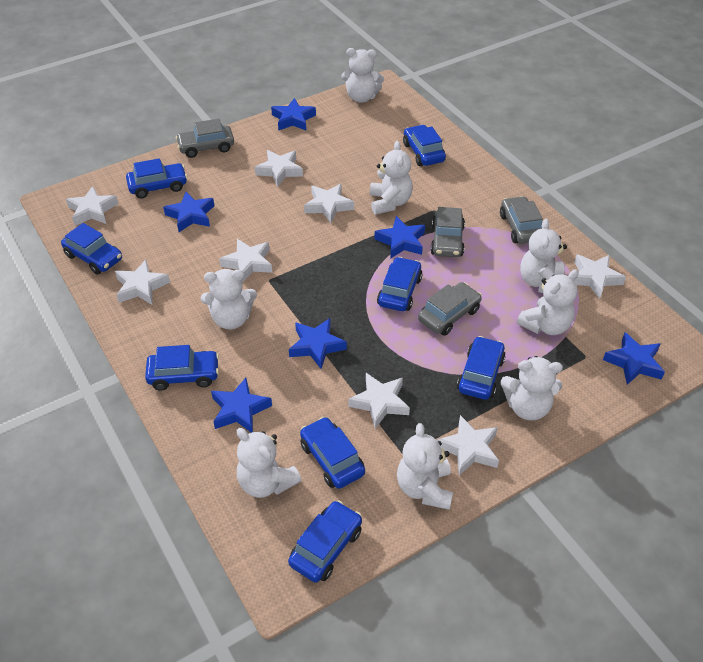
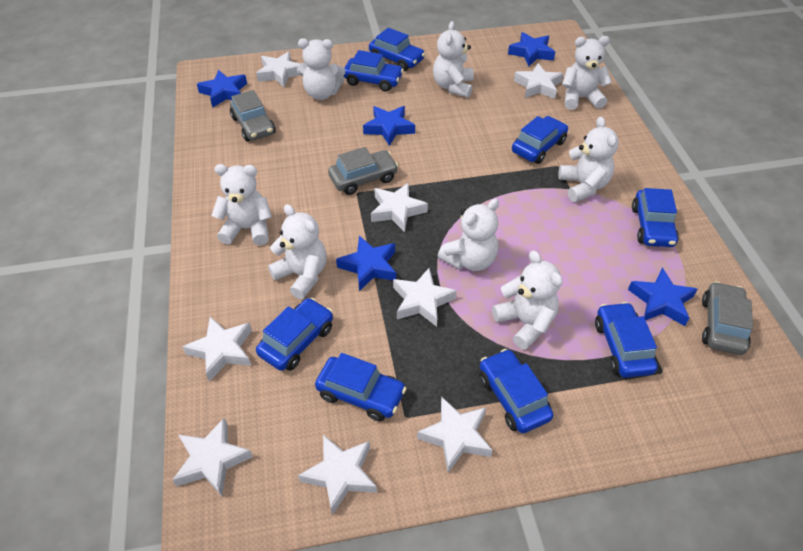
blue star: 6 -> 5
grey car: 4 -> 3

